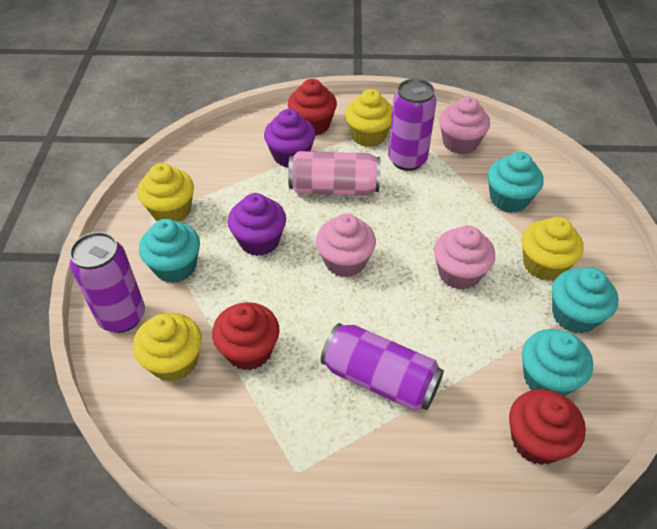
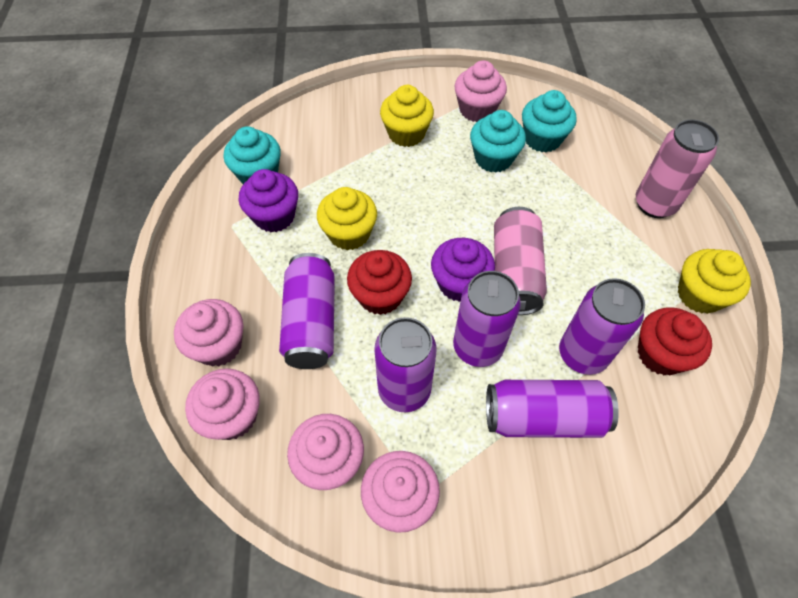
pink can: 1 -> 2
pink cupcake: 3 -> 5
purple can: 3 -> 5
red cupcake: 3 -> 2
turquoise cupcake: 4 -> 3
yellow cupcake: 4 -> 3

